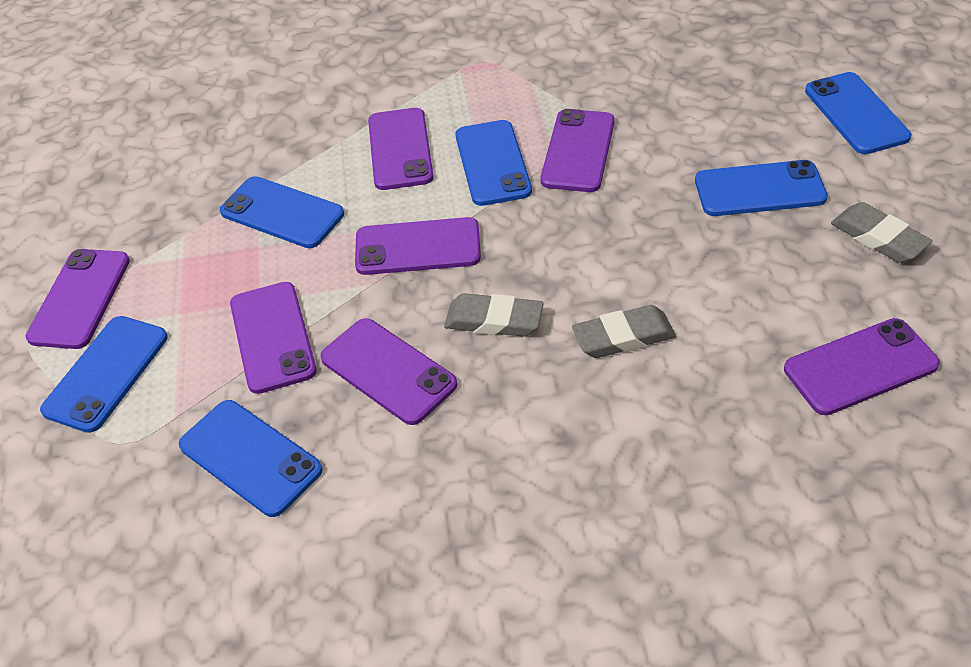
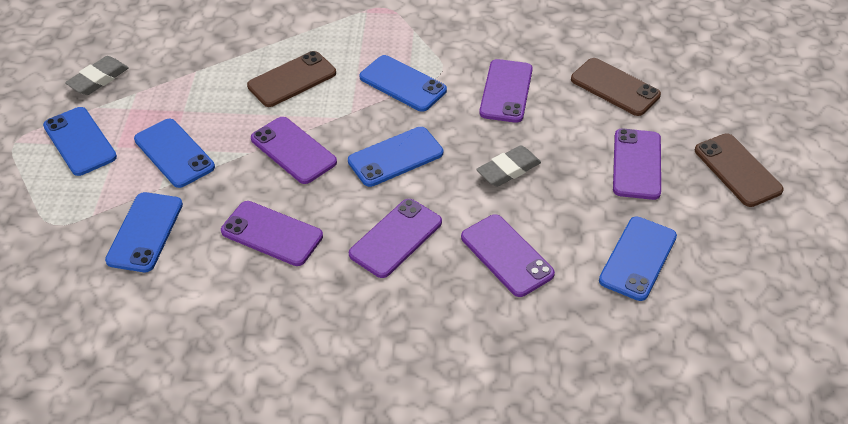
brown phone: 0 -> 3
grey eraser: 3 -> 2
purple phone: 7 -> 6

